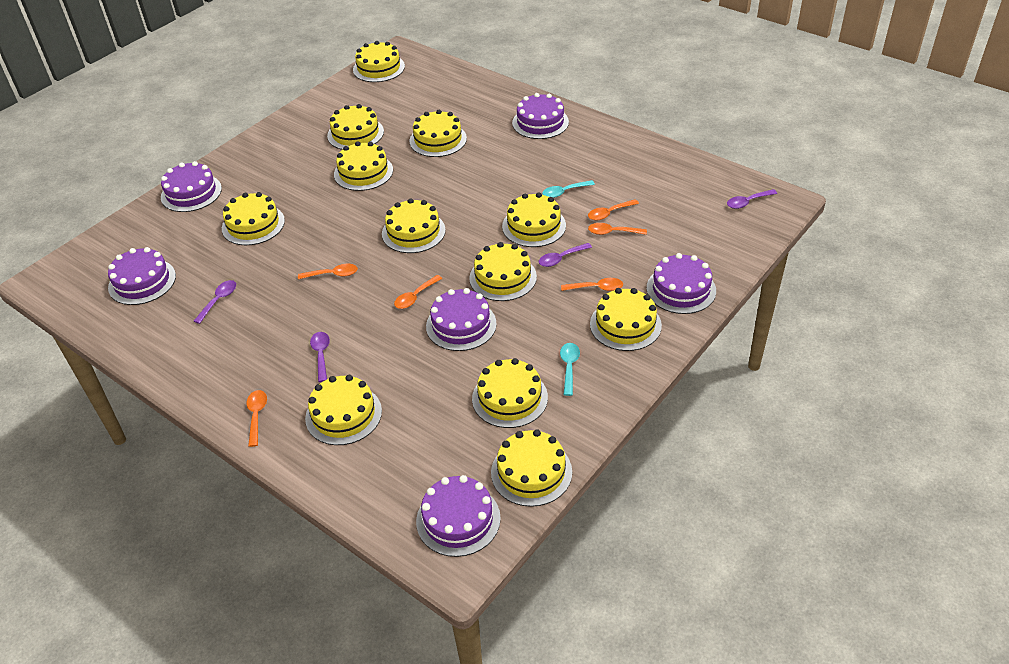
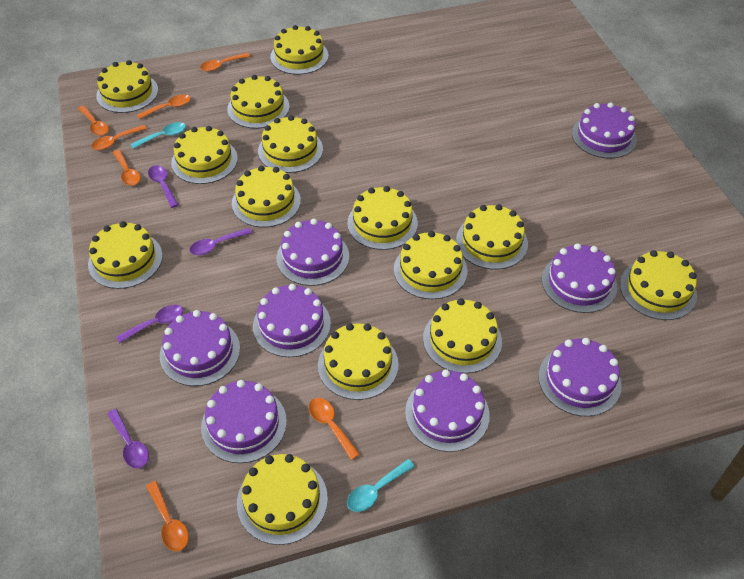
orange spoon: 6 -> 7
purple cake: 6 -> 8
yellow cake: 12 -> 14

